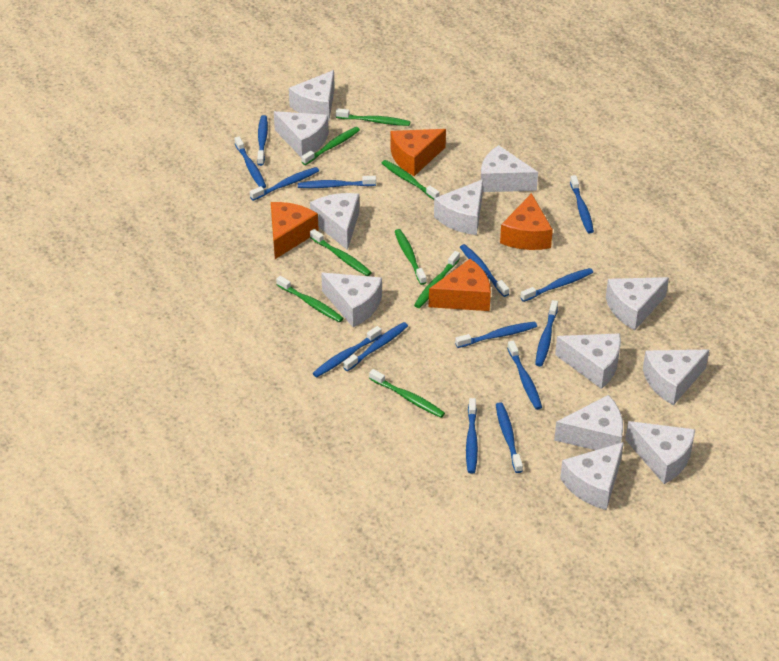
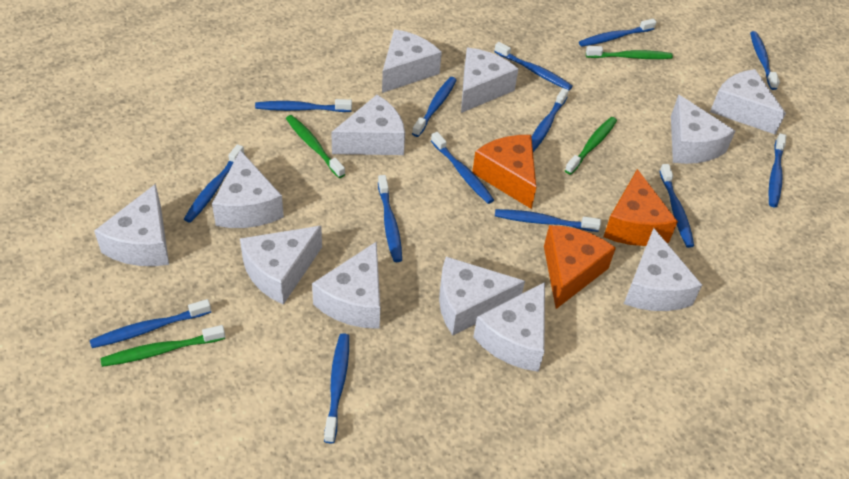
green toothbrush: 8 -> 4
orange cheese: 4 -> 3

